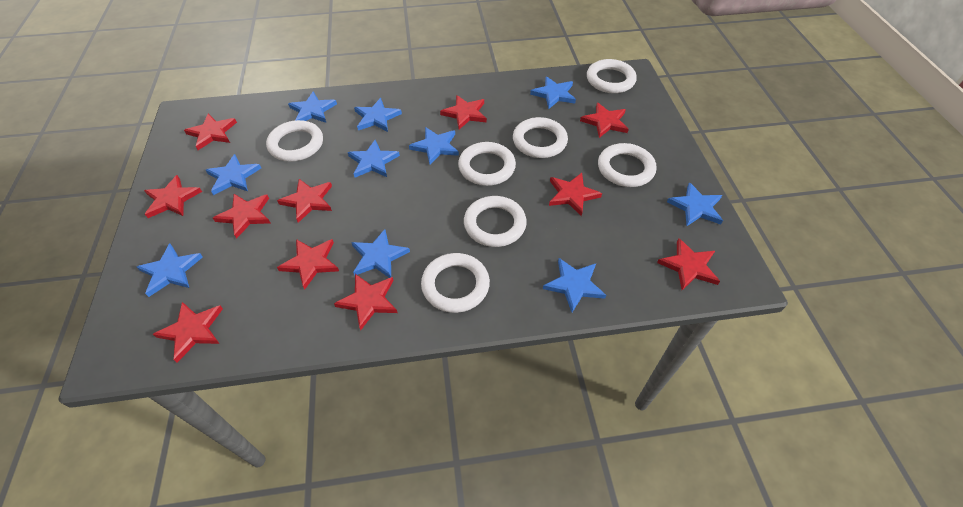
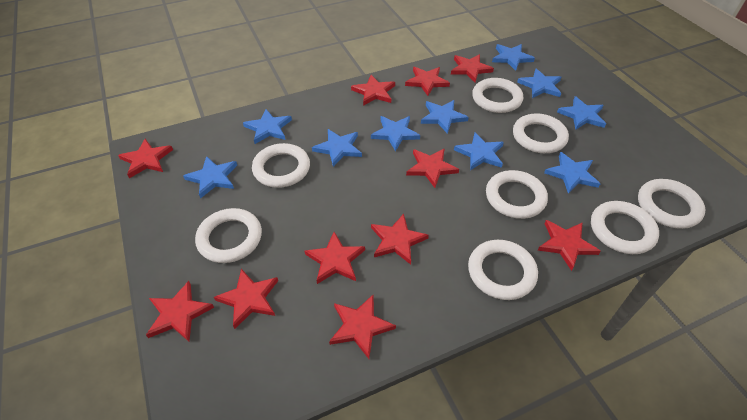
white ring: 7 -> 8

